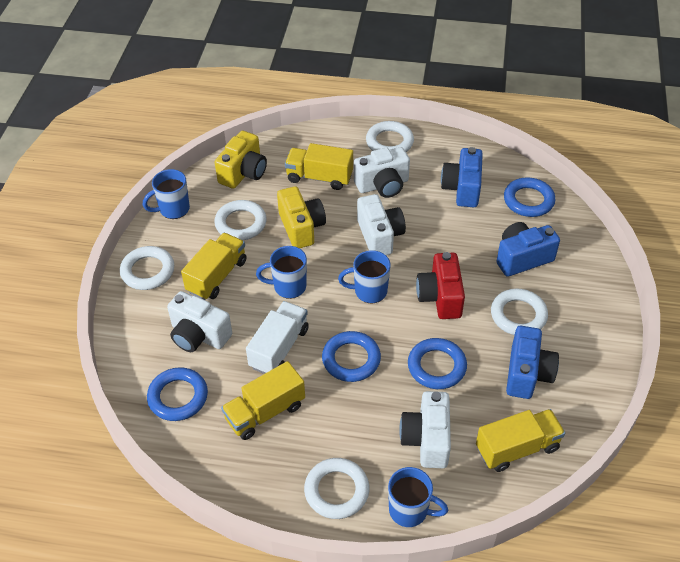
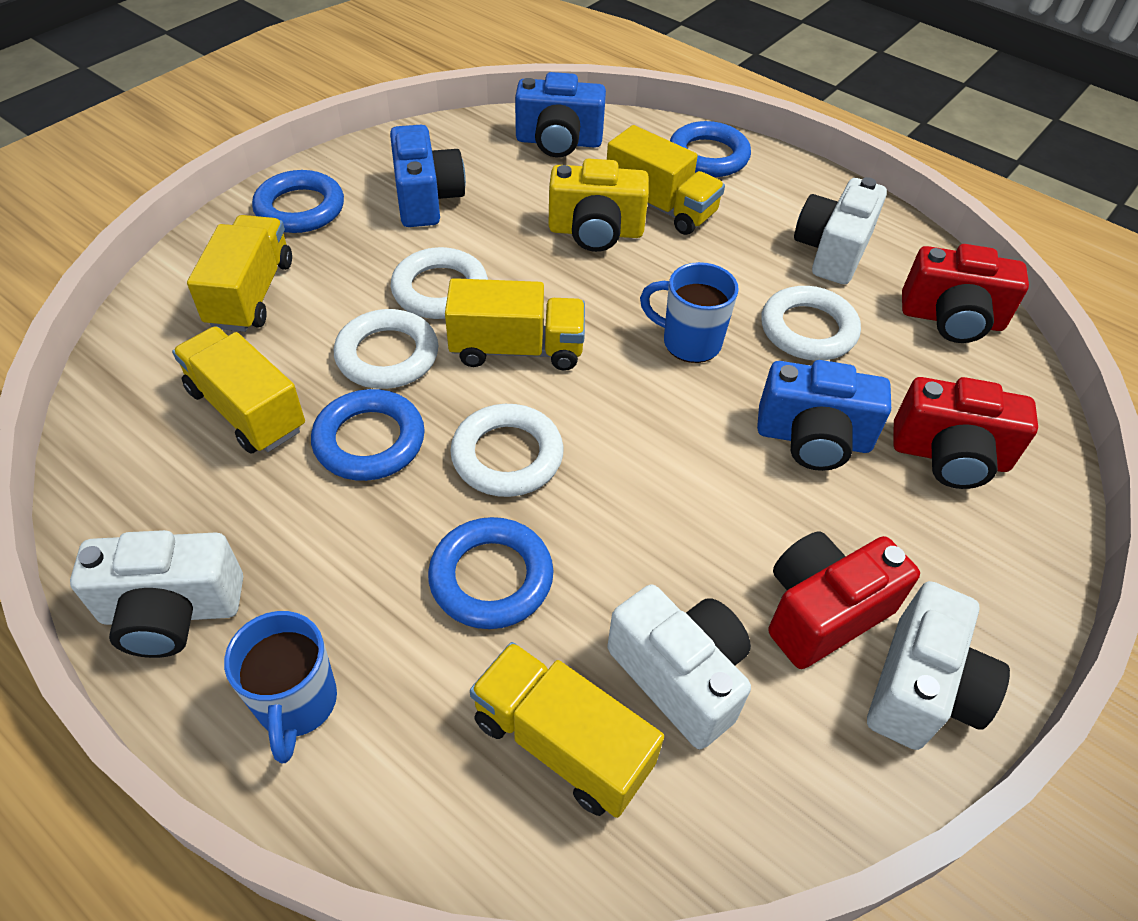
blue mug: 4 -> 2
red camera: 1 -> 3
white ring: 5 -> 4
white truck: 1 -> 0
yellow camera: 2 -> 1
yellow truck: 4 -> 5

